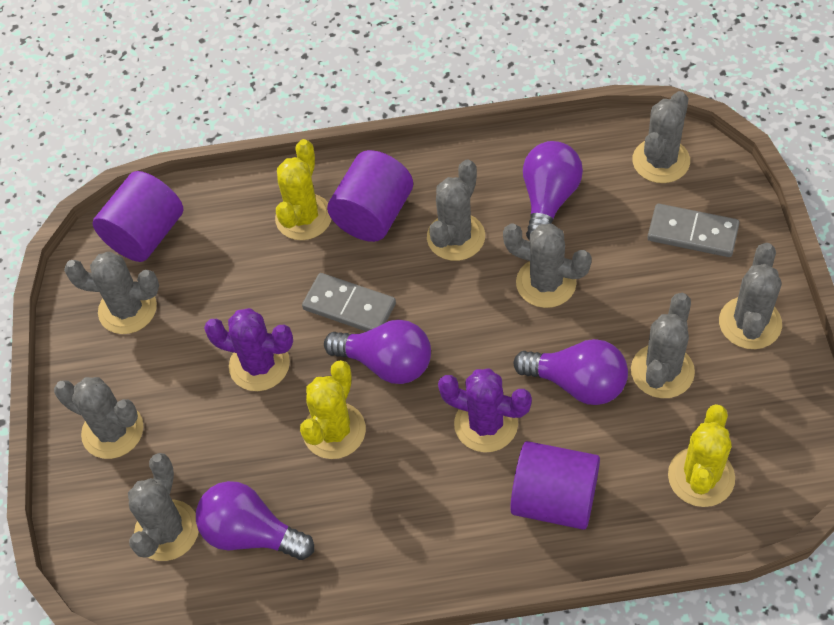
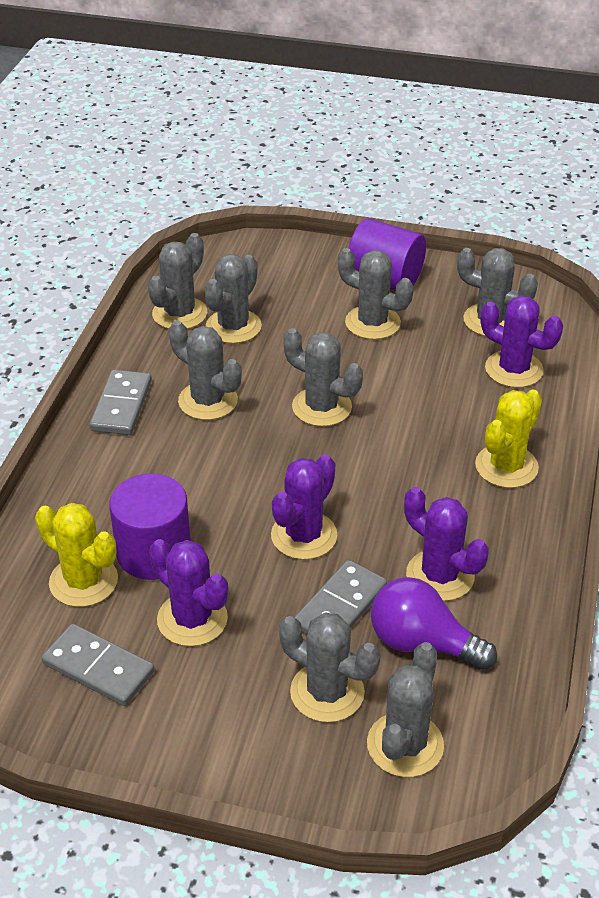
grey domino: 2 -> 3
purple cactus: 2 -> 4
purple cylinder: 3 -> 2
purple light bulb: 4 -> 1
yellow cactus: 3 -> 2

